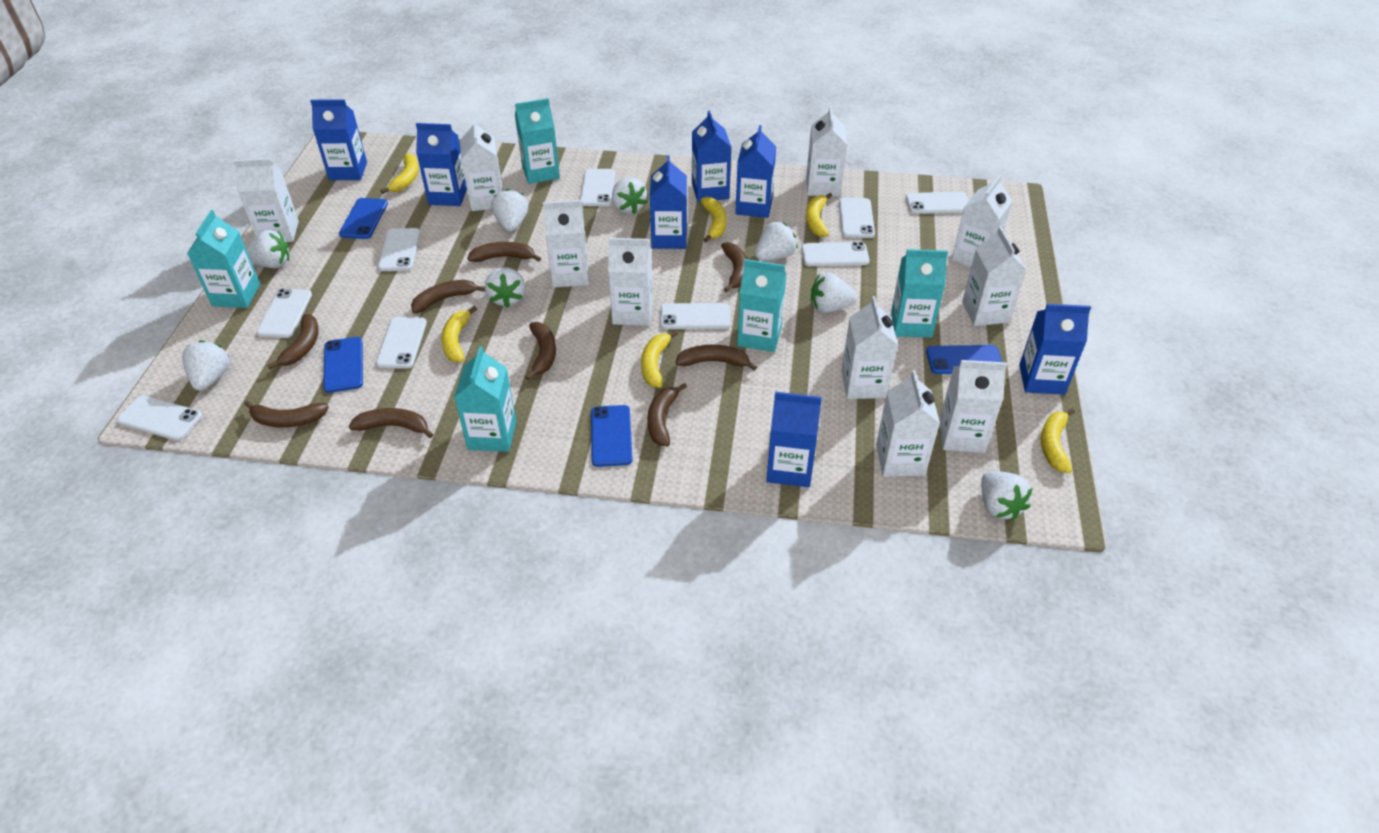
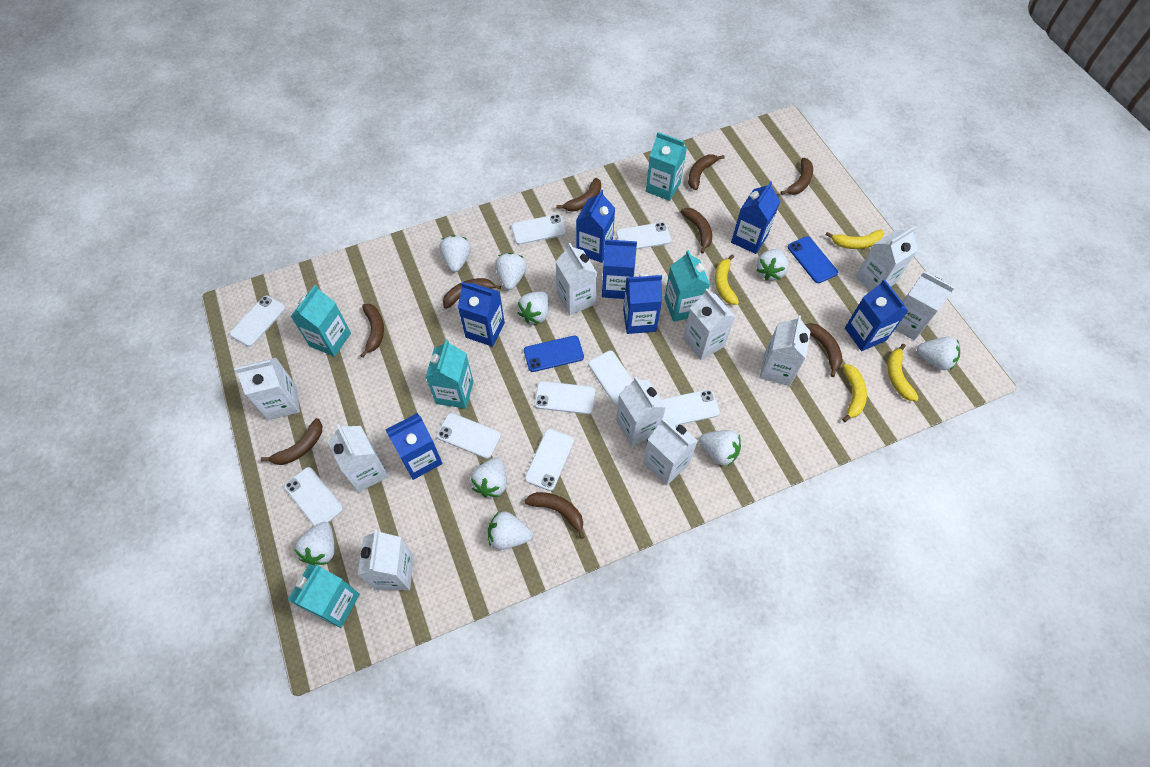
blue phone: 4 -> 2
white strawberry: 8 -> 9
yellow banana: 6 -> 4

